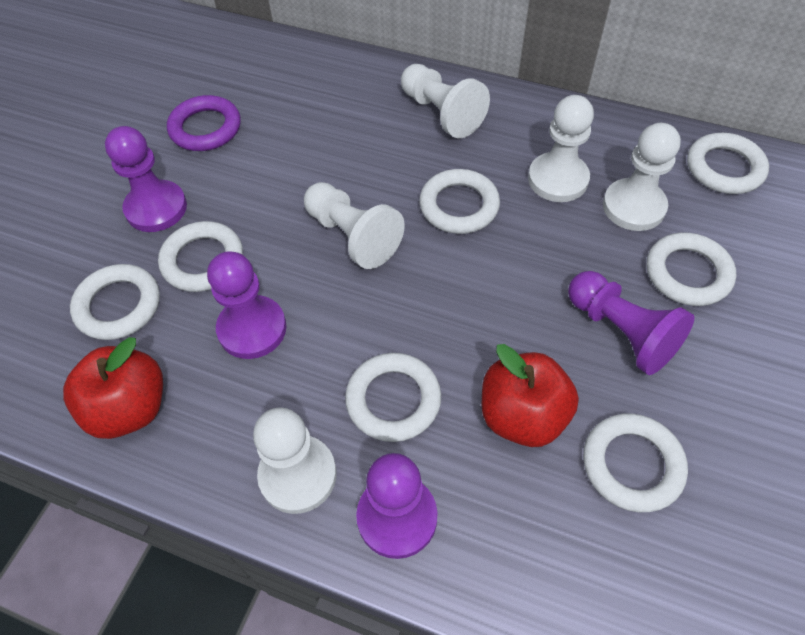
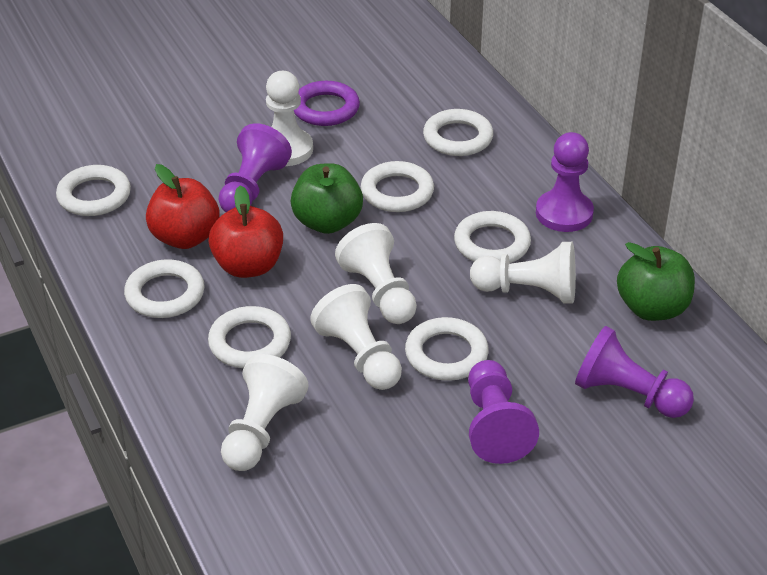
green apple: 0 -> 2

